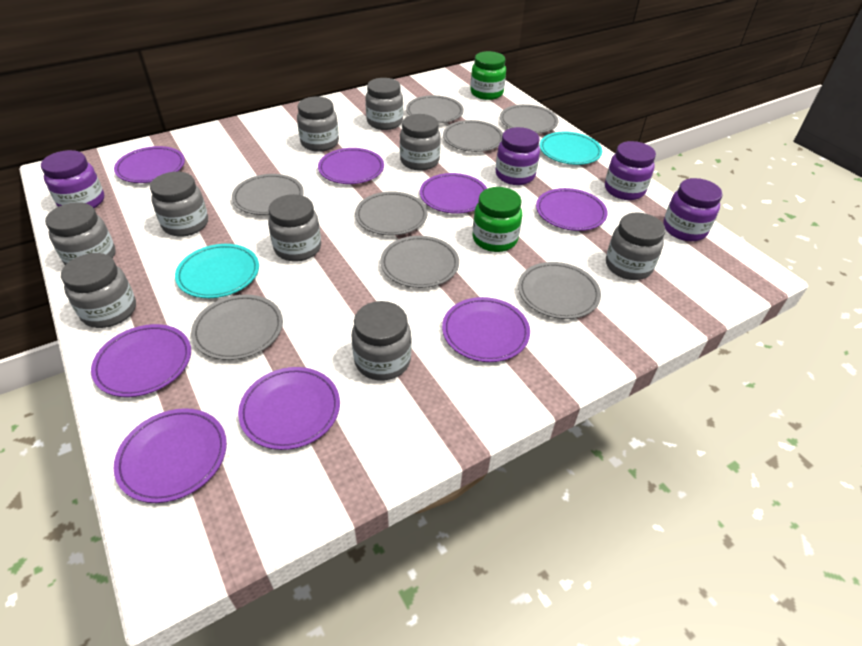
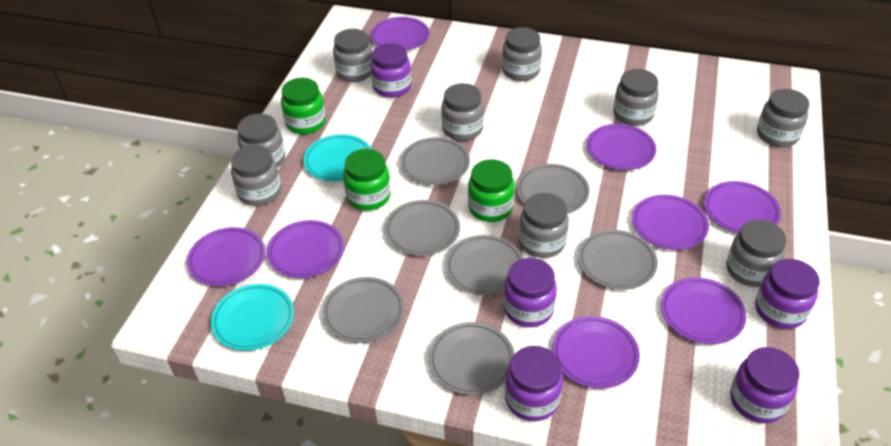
green jar: 2 -> 3
grey plate: 8 -> 7
purple jar: 4 -> 5

